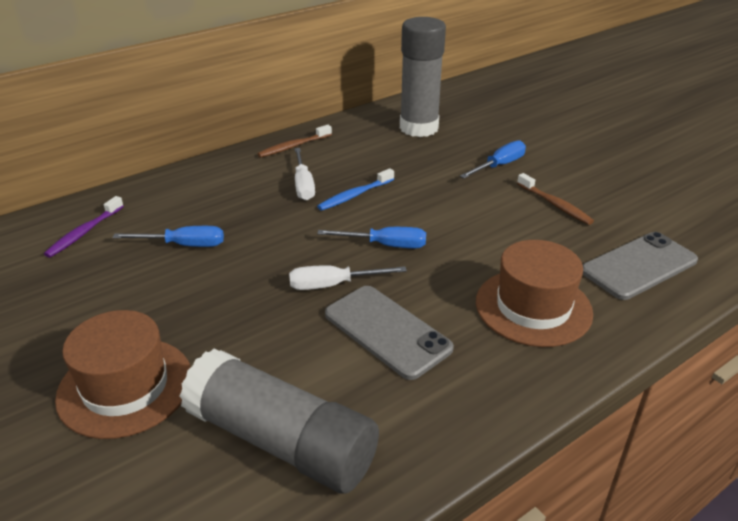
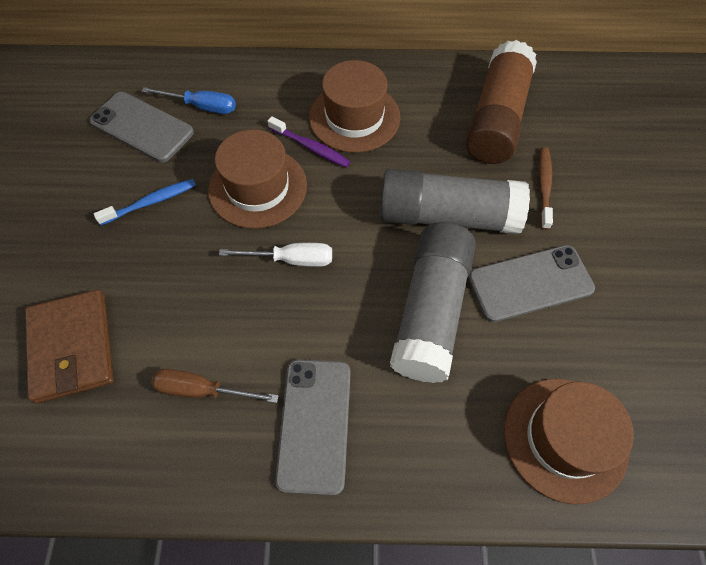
blue screwdriver: 3 -> 1
brown glue stick: 0 -> 1
brown hat: 2 -> 3
brown screwdriver: 0 -> 1
brown toothbrush: 2 -> 1
brown wallet: 0 -> 1
grey phone: 2 -> 3
white screwdriver: 2 -> 1

